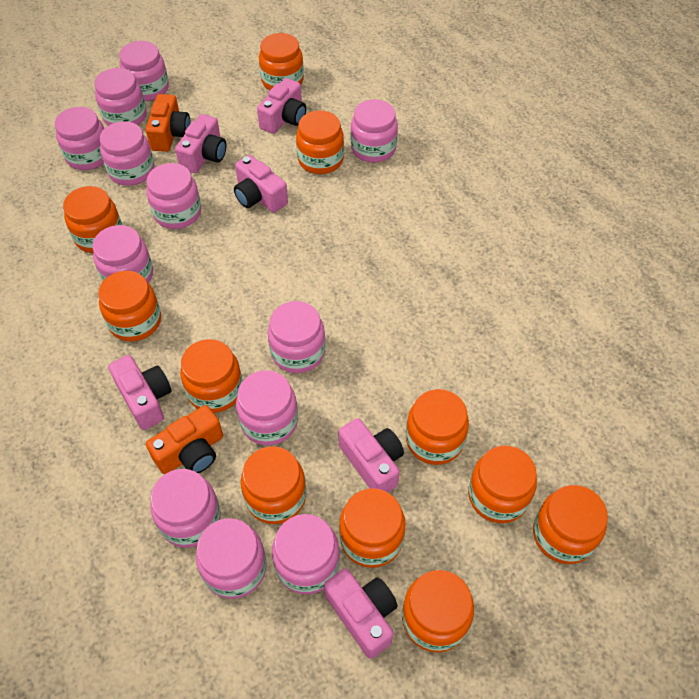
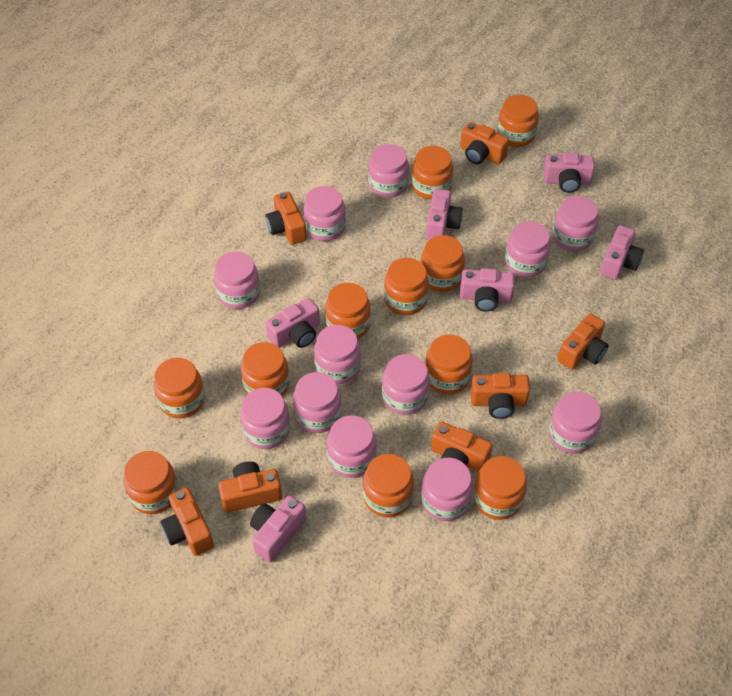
orange camera: 2 -> 7

